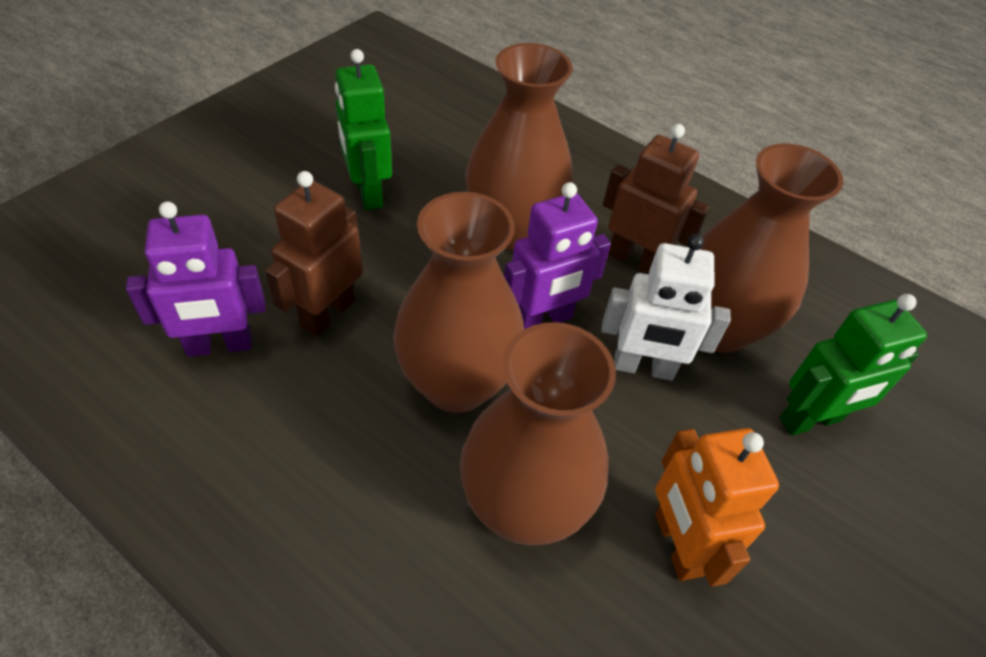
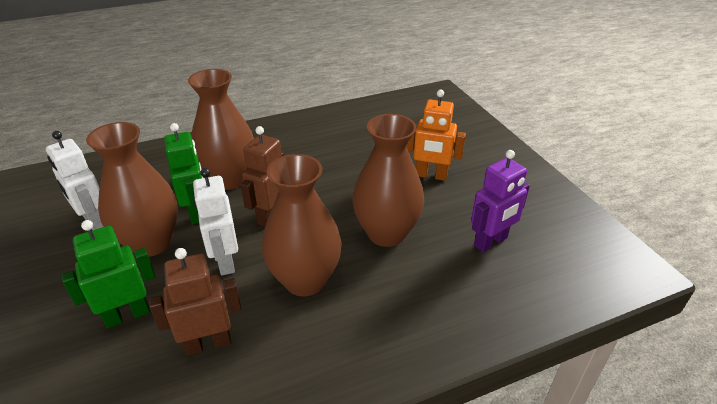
purple robot: 2 -> 1
white robot: 1 -> 2

